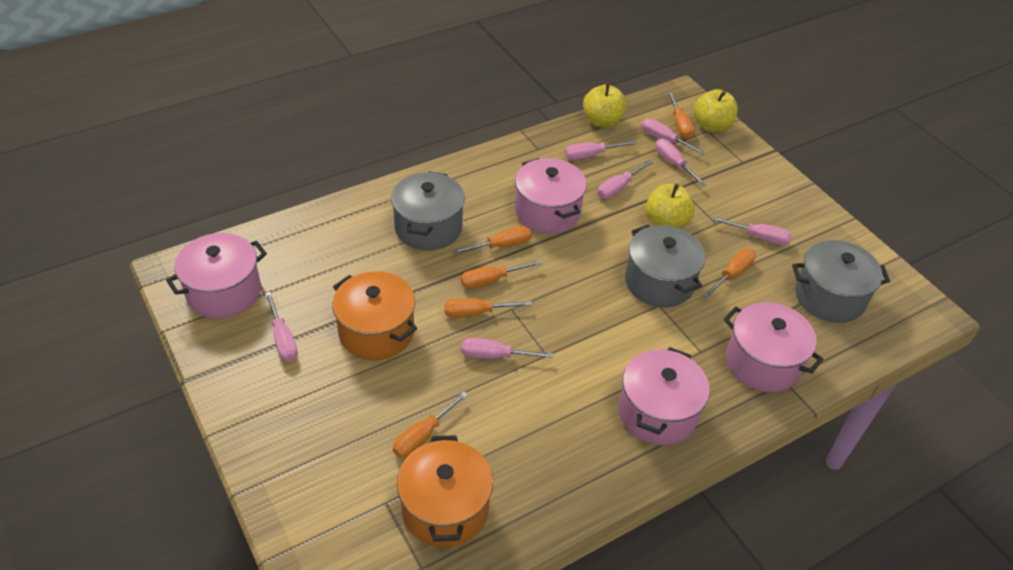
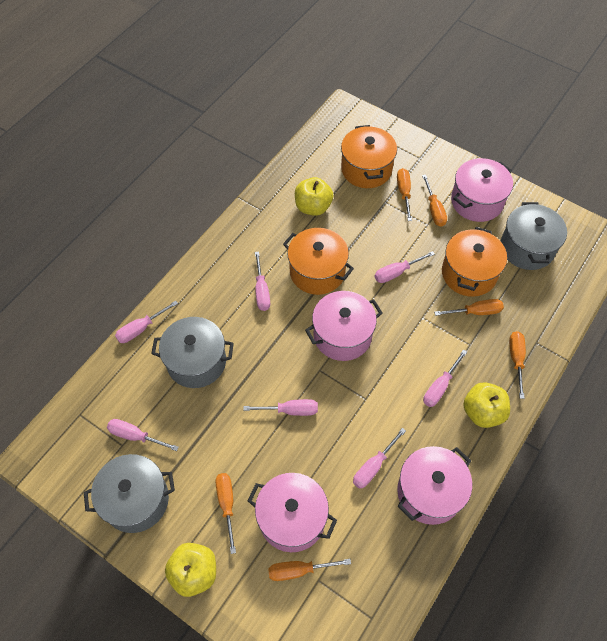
orange pot: 2 -> 3

